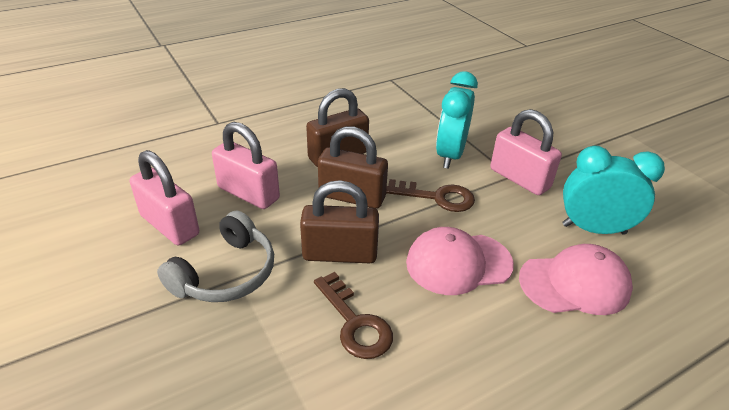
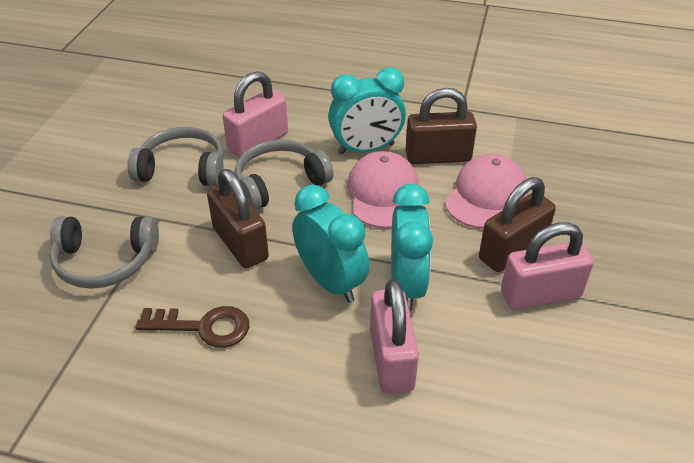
brown key: 2 -> 1
grey headphones: 1 -> 3
turquoise clock: 2 -> 3

